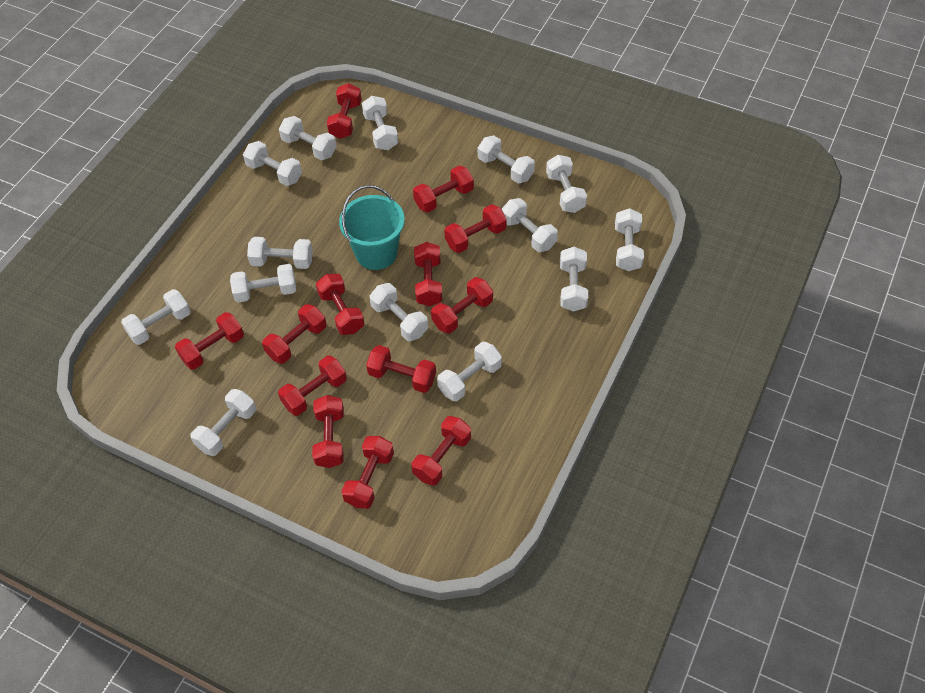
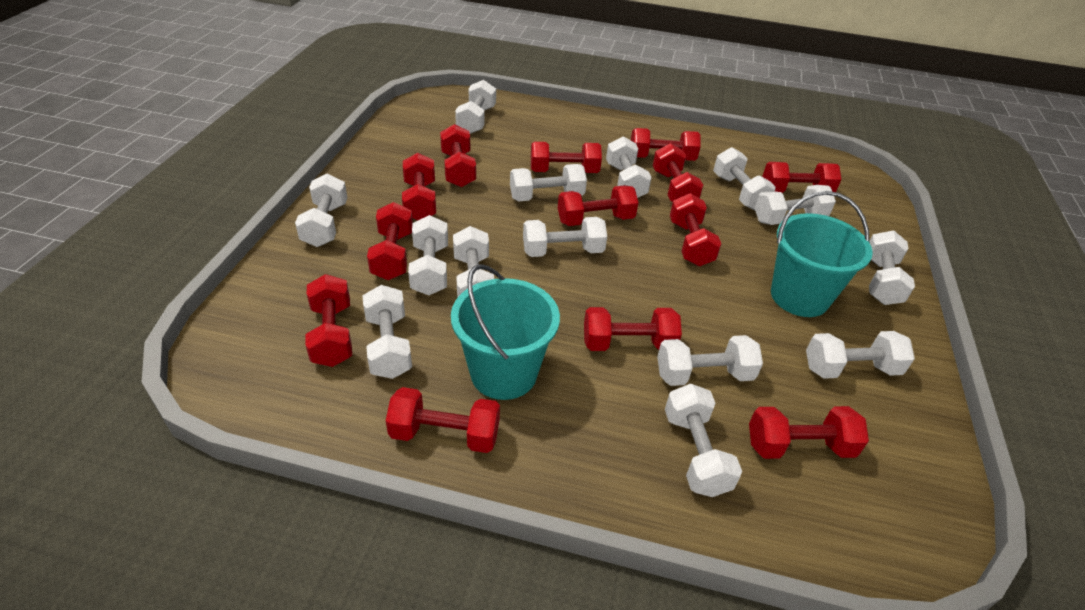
turquoise bucket: 1 -> 2

